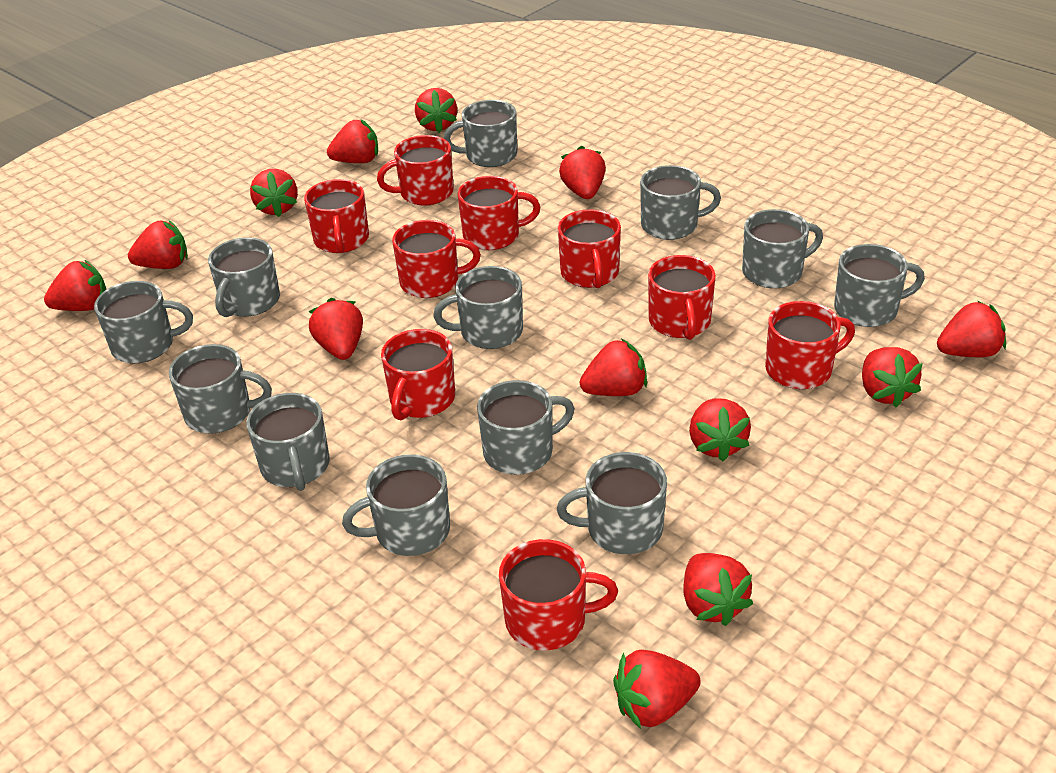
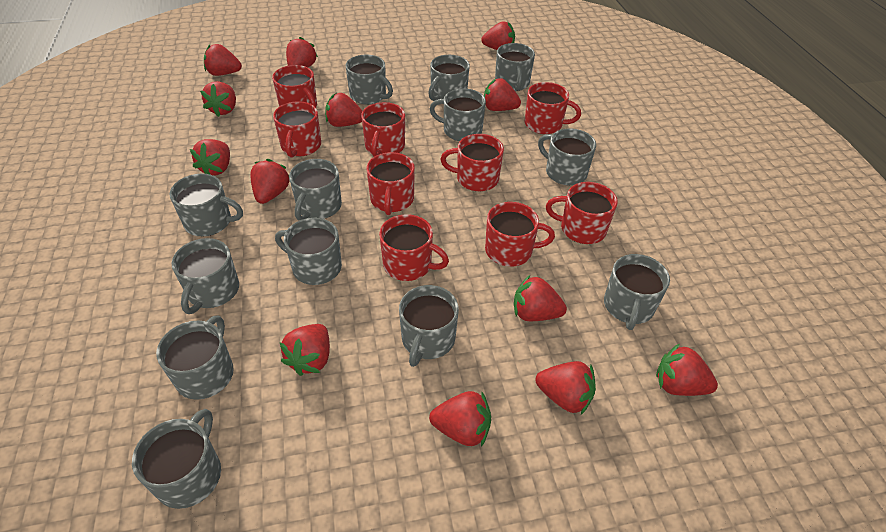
grey mug: 12 -> 13

